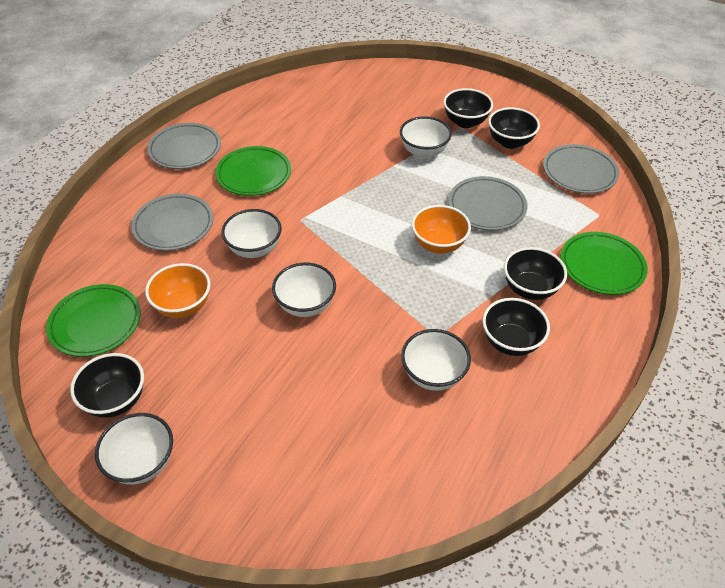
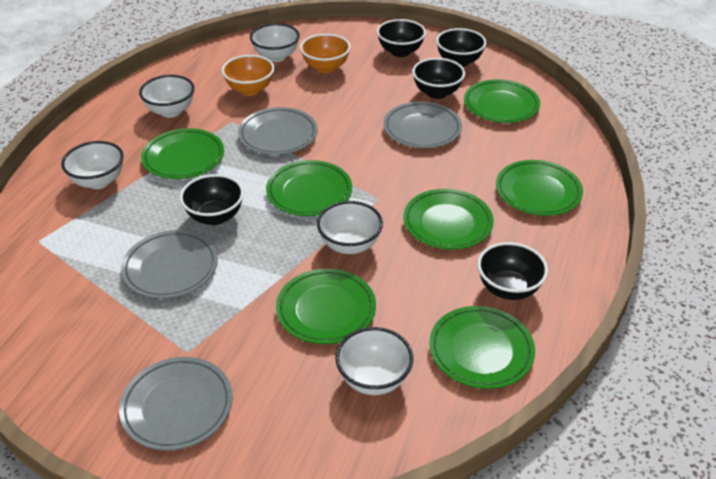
green plate: 3 -> 7

